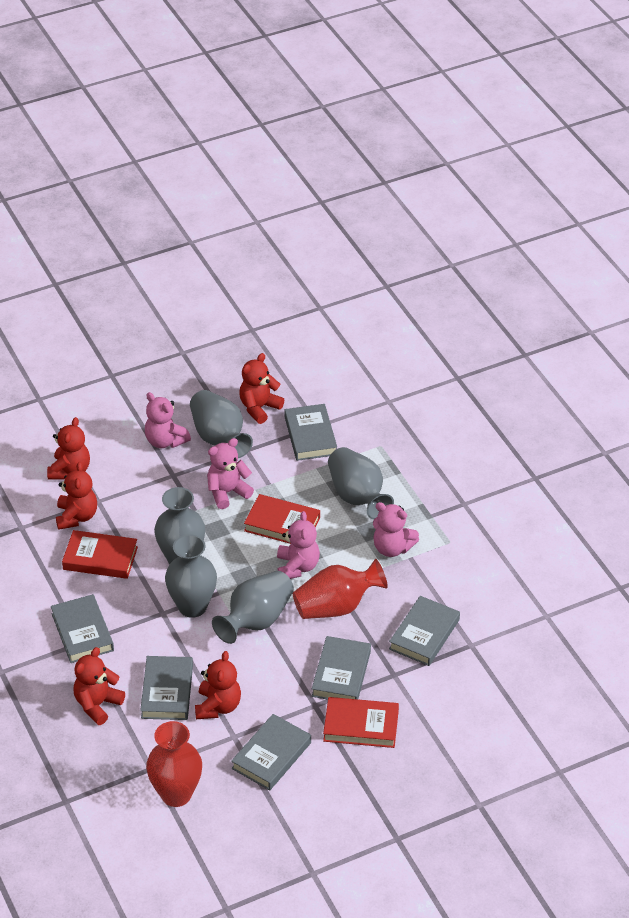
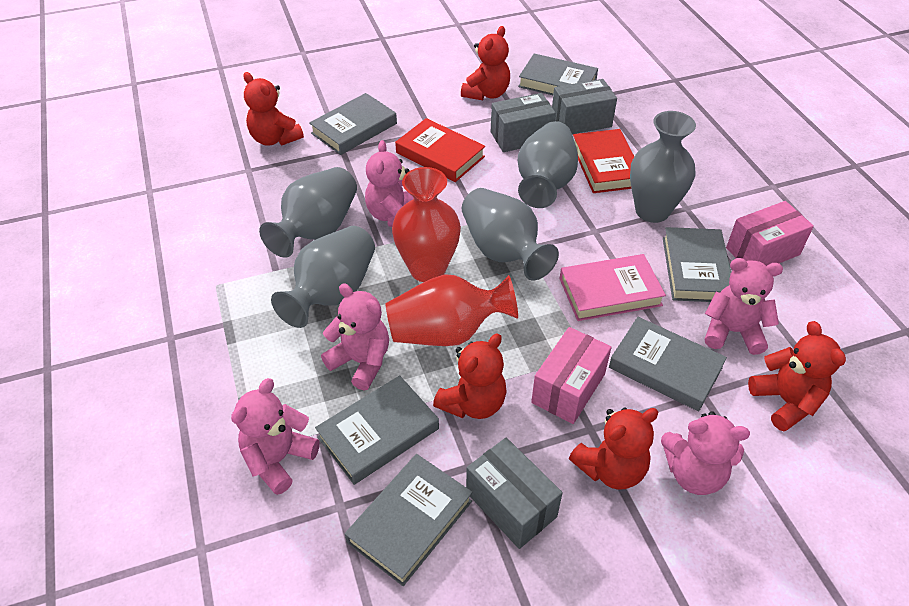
grey box: 0 -> 3
pink book: 0 -> 1
pink box: 0 -> 2
pink teddy bear: 4 -> 5
red book: 3 -> 2

